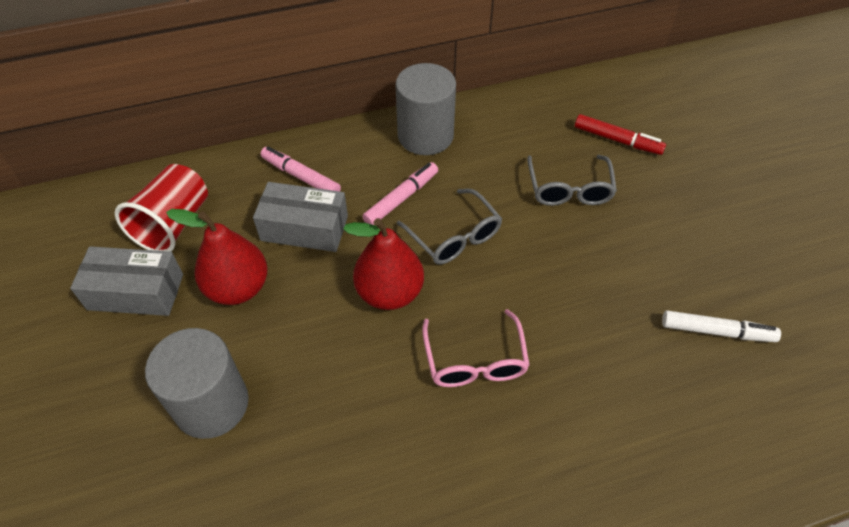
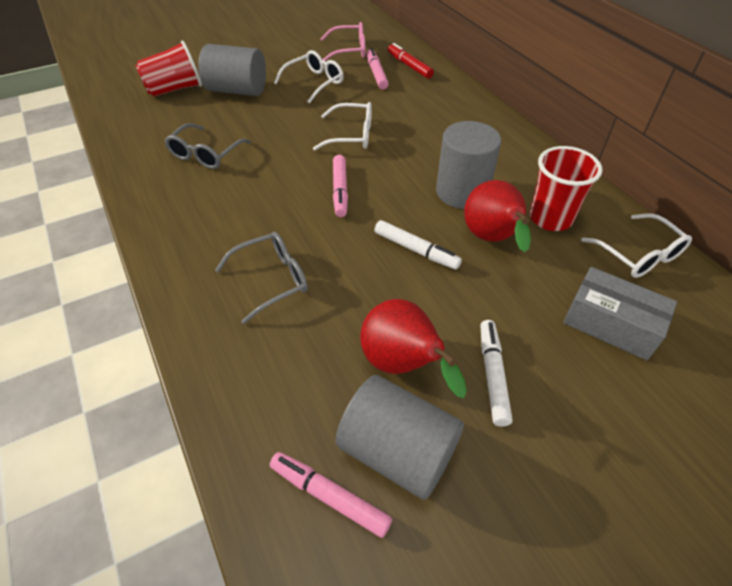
grey box: 2 -> 1
grey cylinder: 2 -> 3
pink marker: 2 -> 3
red cup: 1 -> 2
white glasses: 0 -> 3
white marker: 1 -> 2

